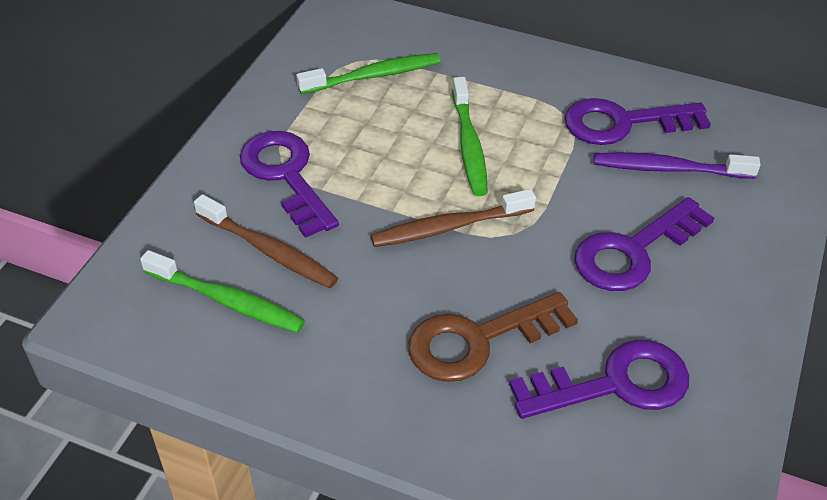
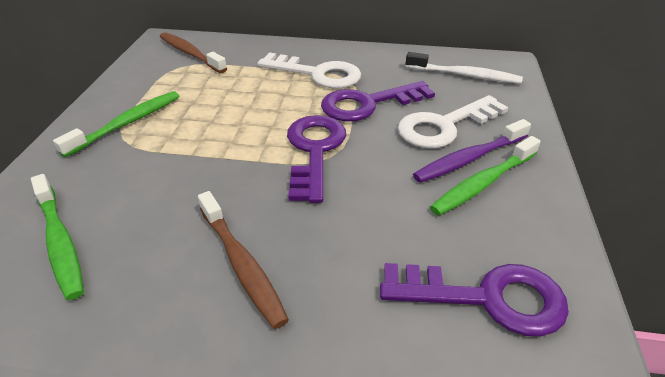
brown key: 1 -> 0
purple key: 4 -> 3
white key: 0 -> 2
white toothbrush: 0 -> 1

